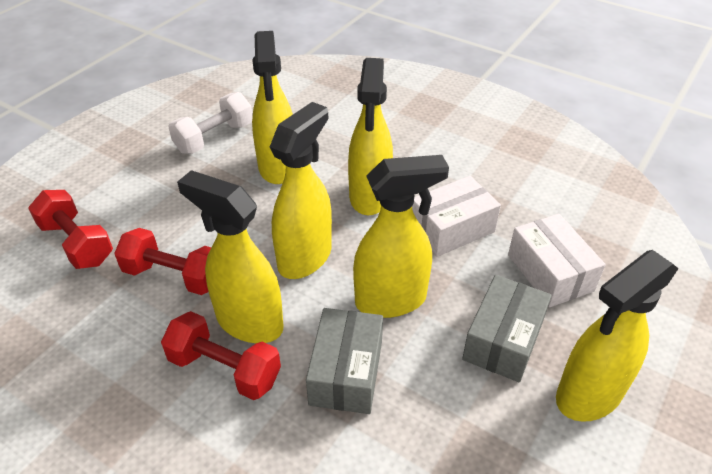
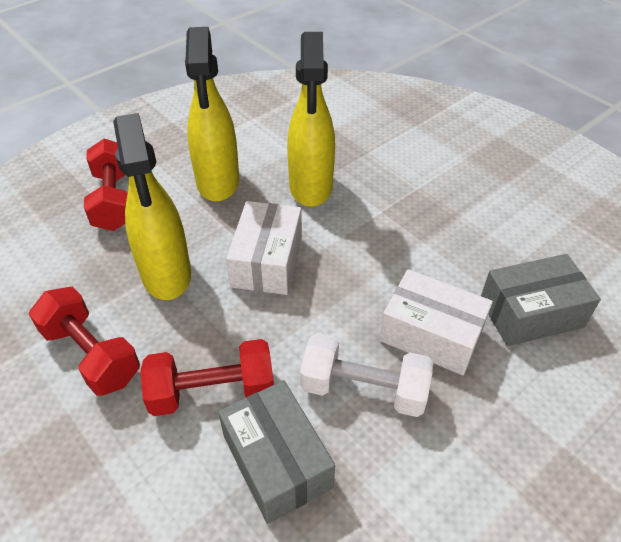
yellow spray bottle: 6 -> 3

